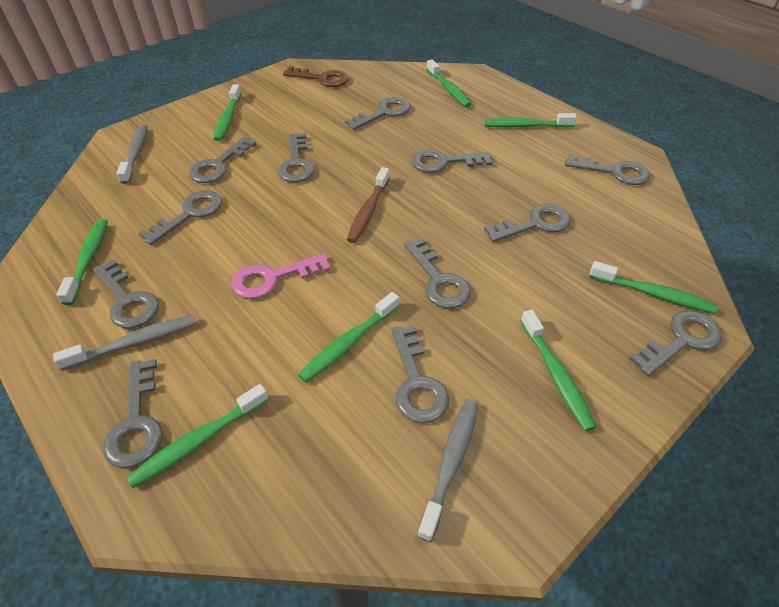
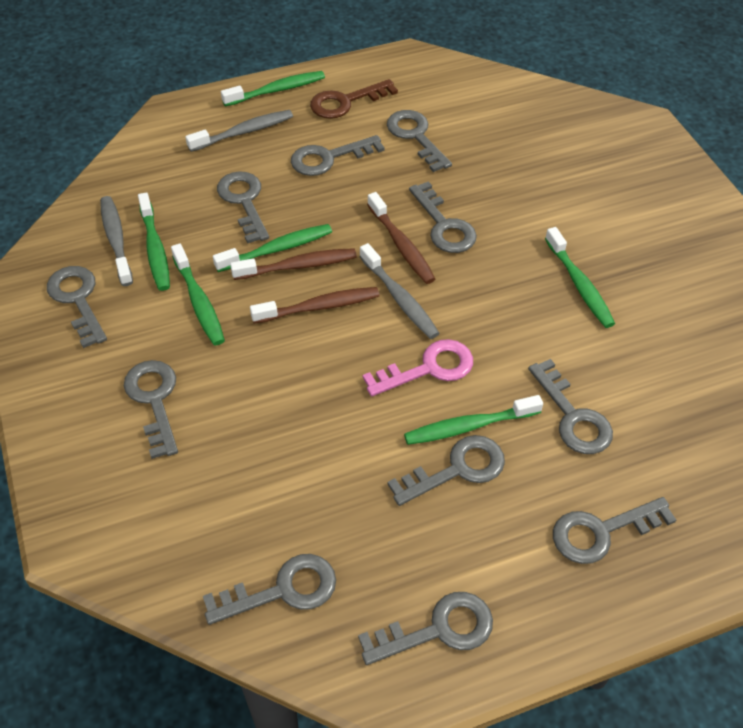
brown toothbrush: 1 -> 3
green toothbrush: 8 -> 6
grey key: 12 -> 11

